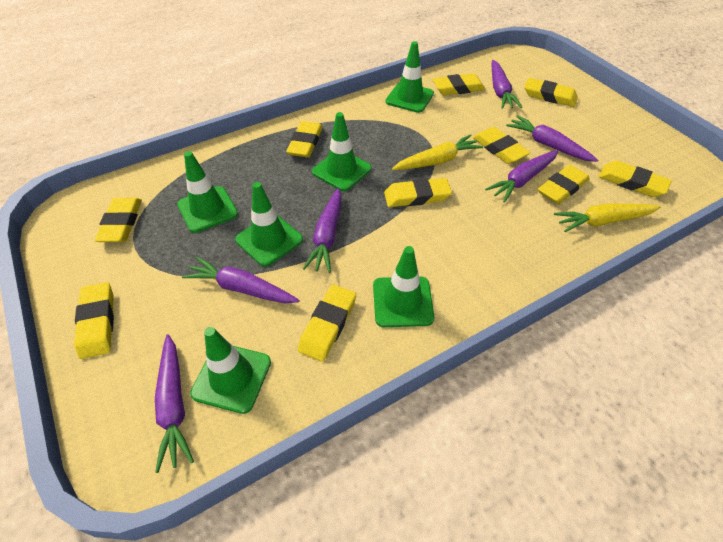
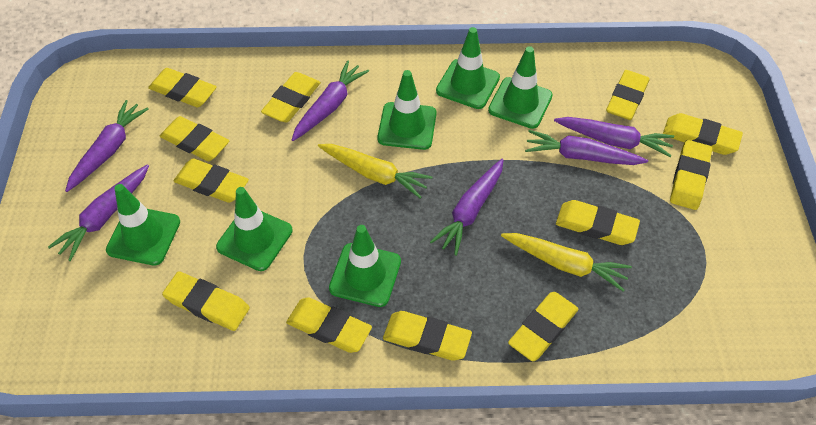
yellow eraser: 10 -> 12

